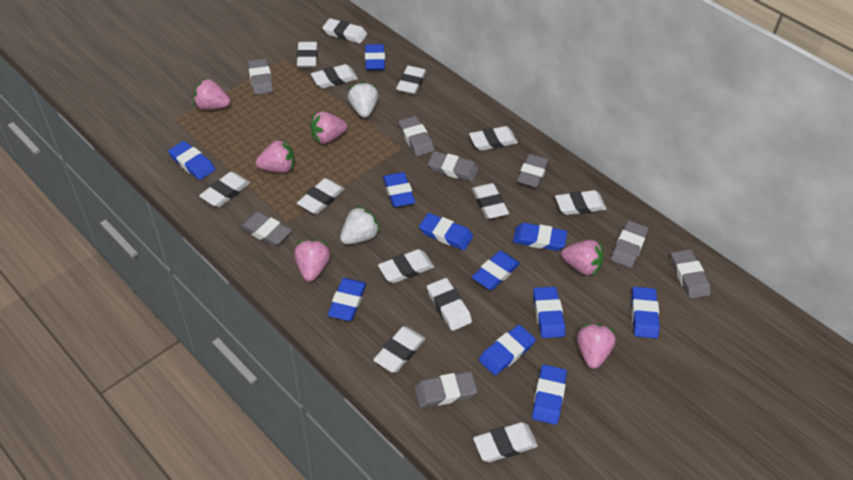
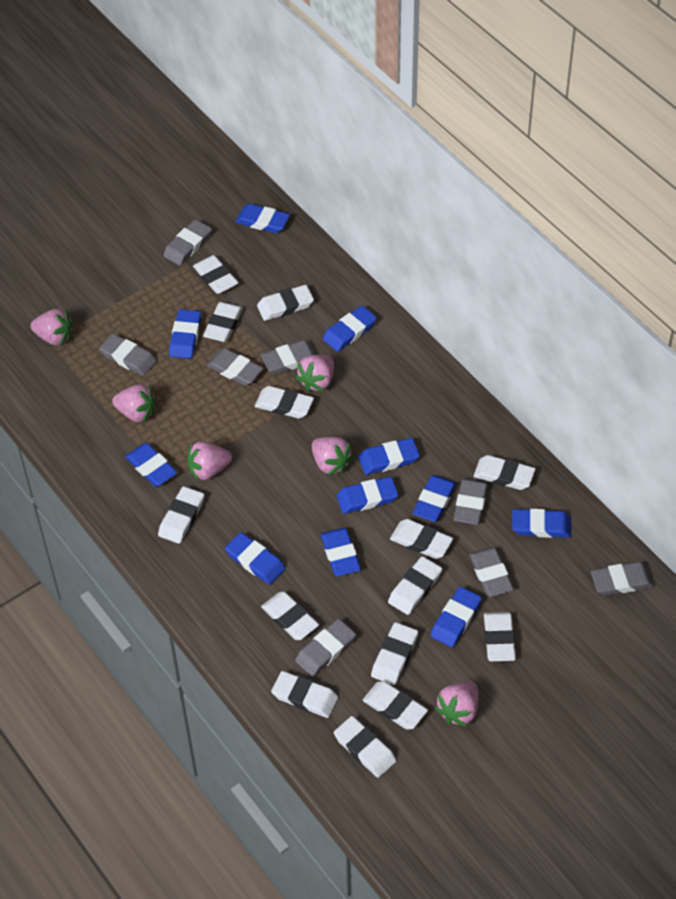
white eraser: 13 -> 14
white strawberry: 2 -> 0

